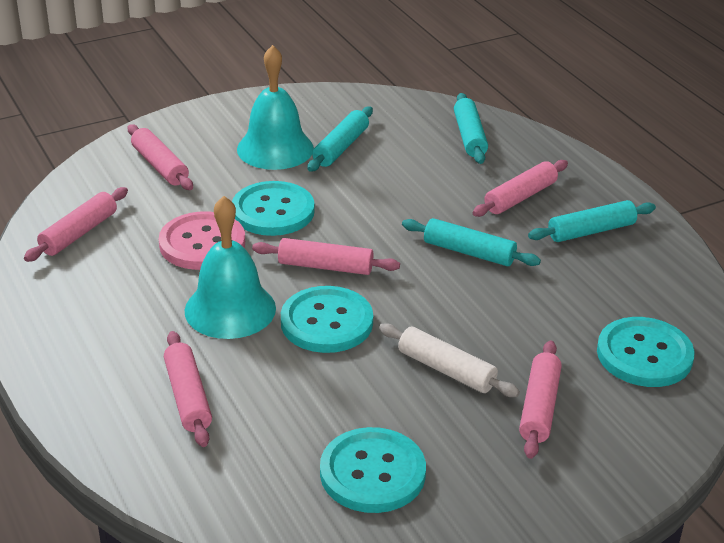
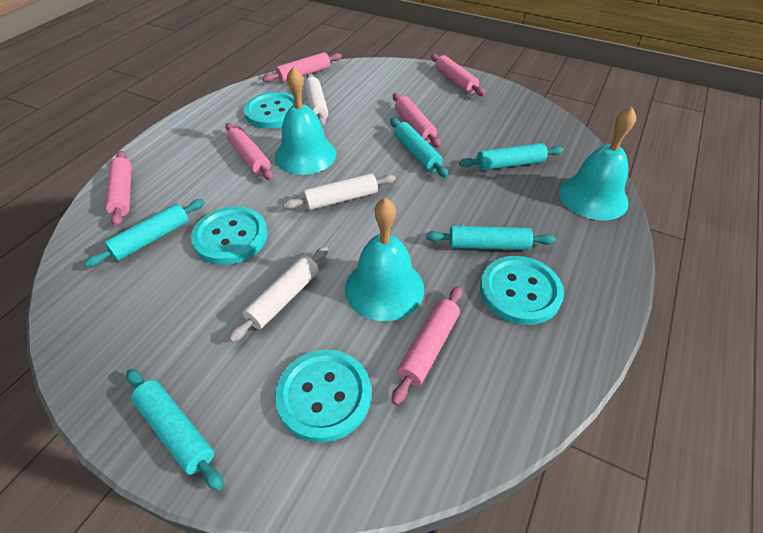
pink button: 1 -> 0
turquoise bell: 2 -> 3
turquoise rolling pin: 4 -> 5
white rolling pin: 1 -> 3

